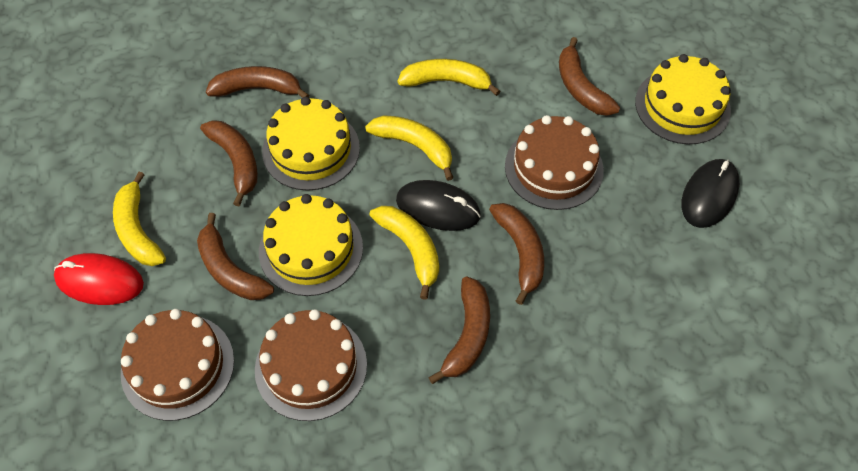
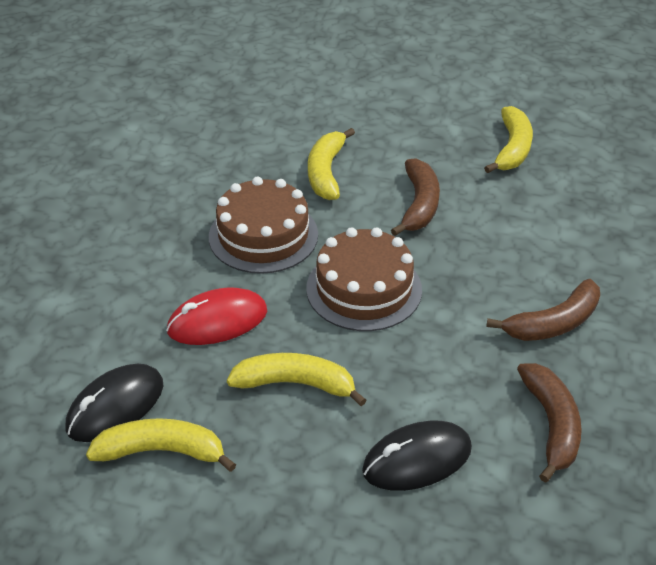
brown banana: 6 -> 3
brown cake: 3 -> 2
yellow cake: 3 -> 0

